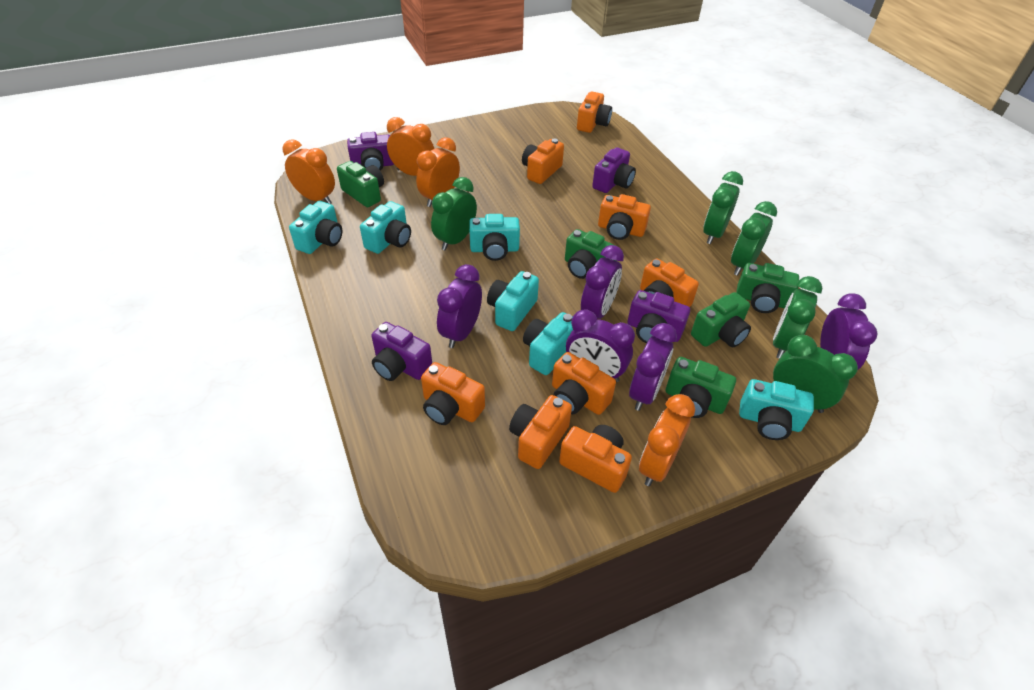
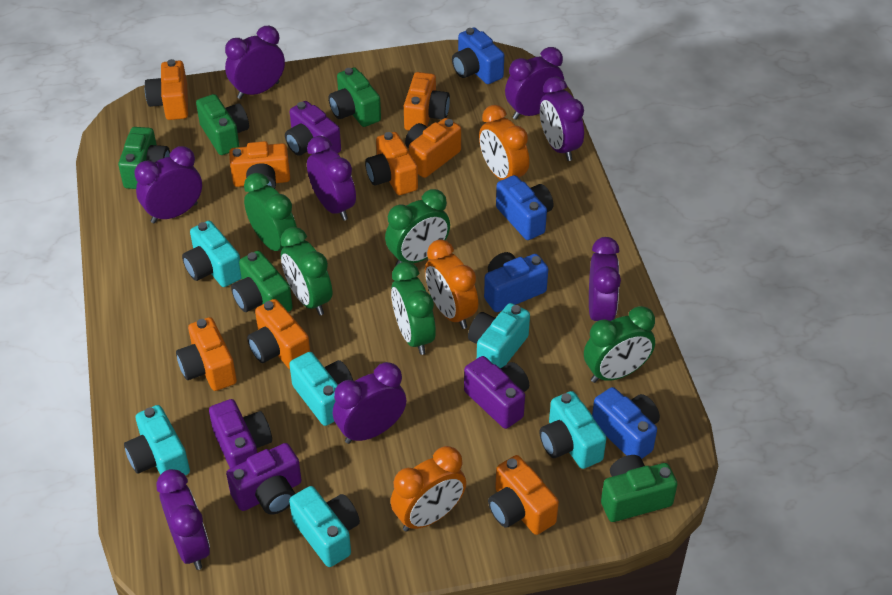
blue camera: 0 -> 4
orange clock: 4 -> 3
purple clock: 5 -> 8

